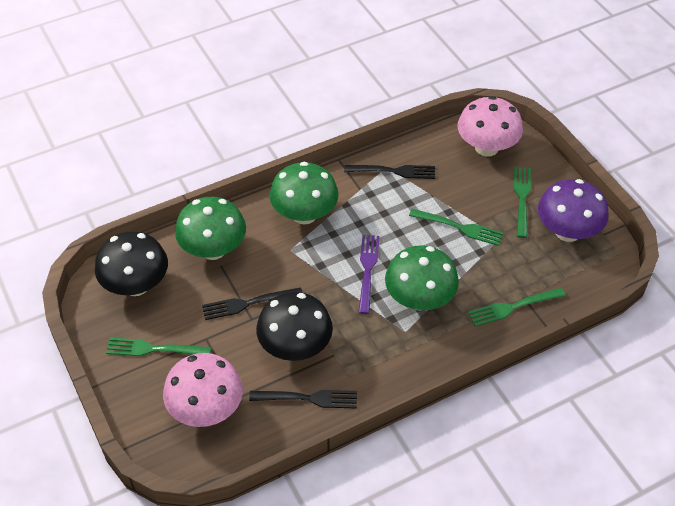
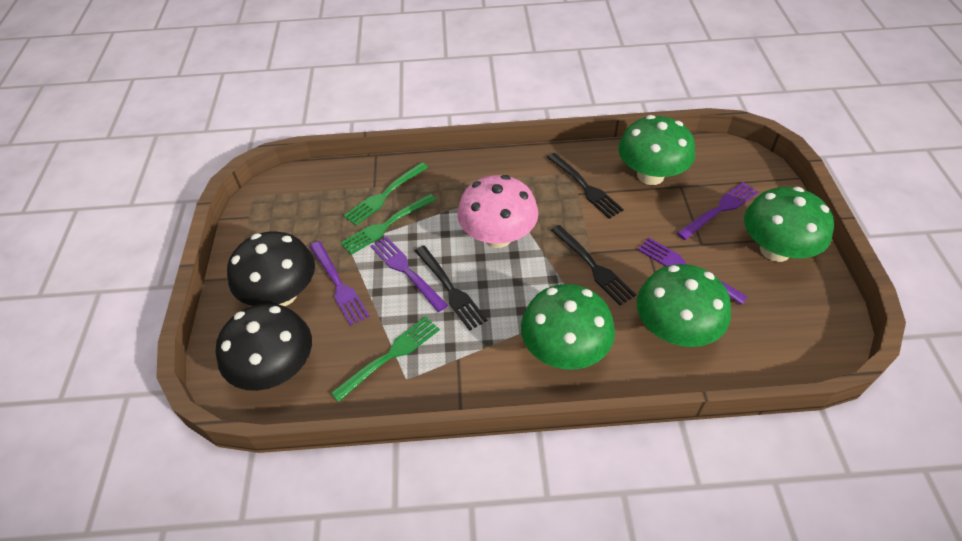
green fork: 4 -> 3
green mushroom: 3 -> 4
pink mushroom: 2 -> 1
purple fork: 1 -> 4
purple mushroom: 1 -> 0

